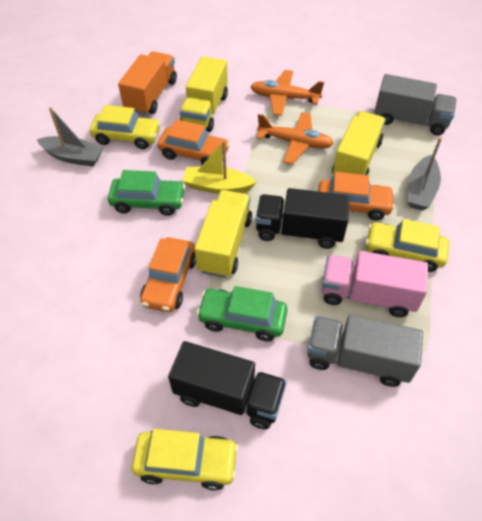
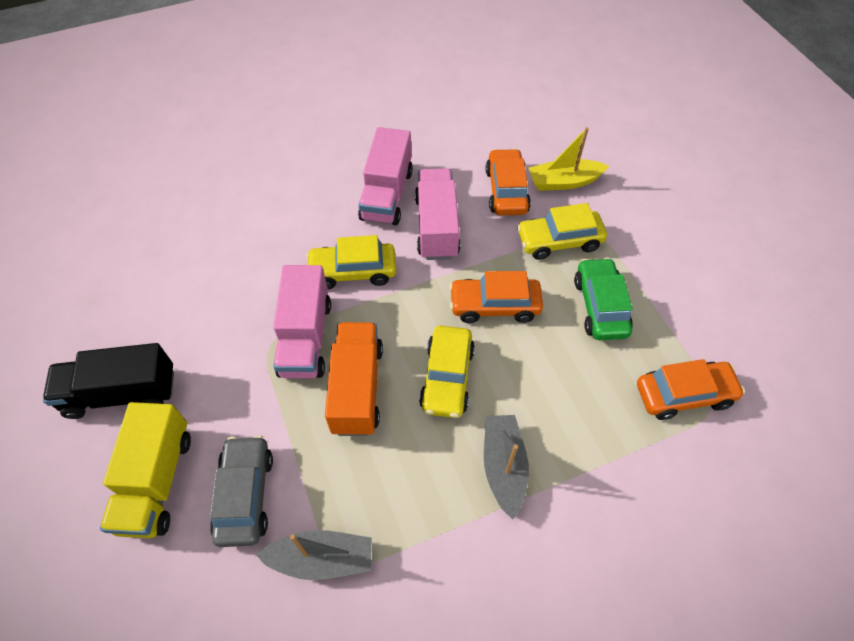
black truck: 2 -> 1
green car: 2 -> 1
grey car: 0 -> 1
grey truck: 2 -> 0
orange plane: 2 -> 0
pink truck: 1 -> 3
yellow truck: 3 -> 1

